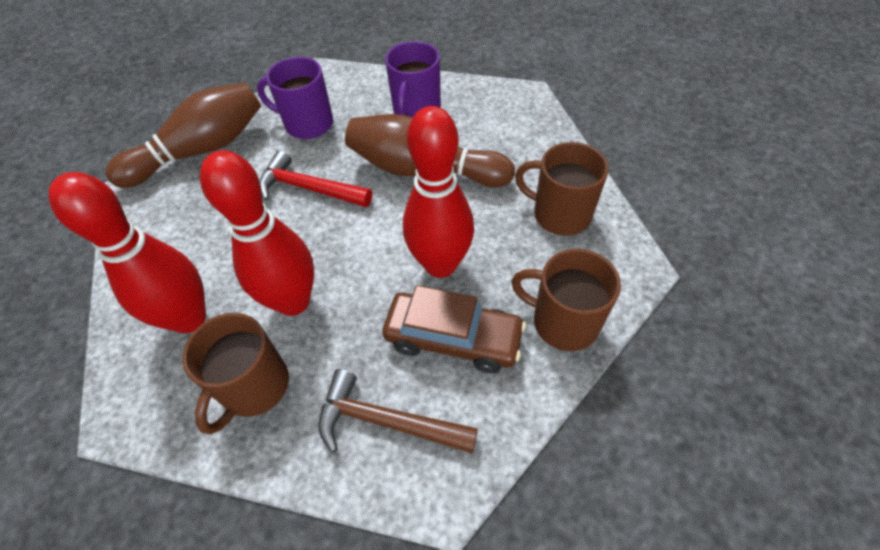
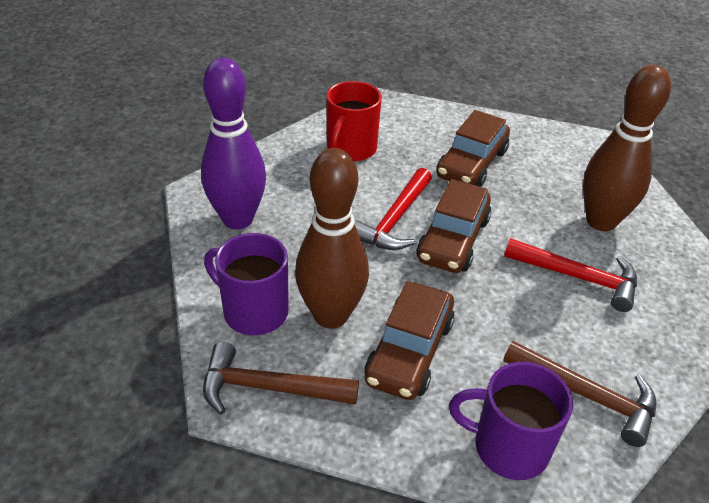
brown car: 1 -> 3
brown hammer: 1 -> 2
brown mug: 3 -> 0
purple bowling pin: 0 -> 1
red bowling pin: 3 -> 0
red hammer: 1 -> 2
red mug: 0 -> 1

